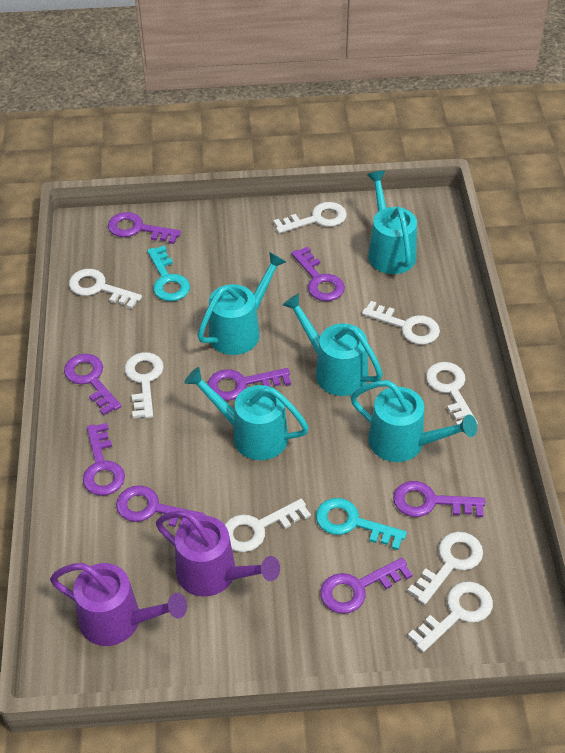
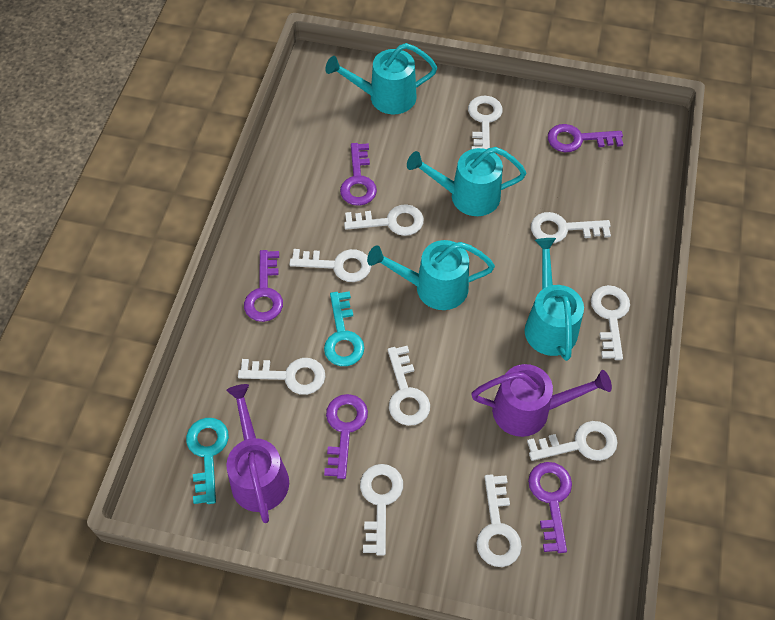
purple key: 8 -> 5
turquoise watering can: 5 -> 4
white key: 8 -> 10

